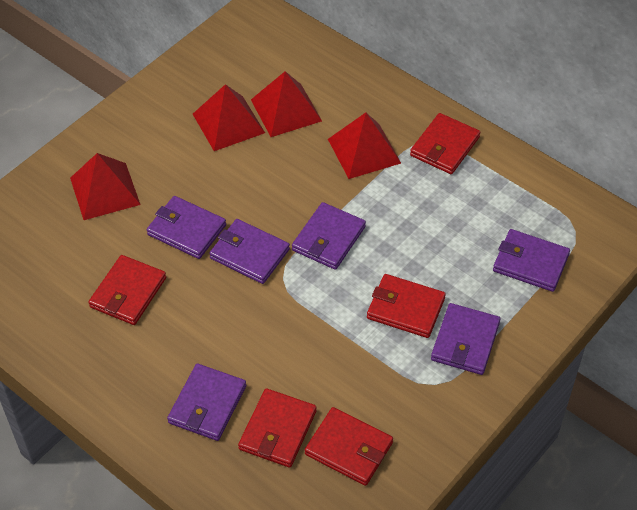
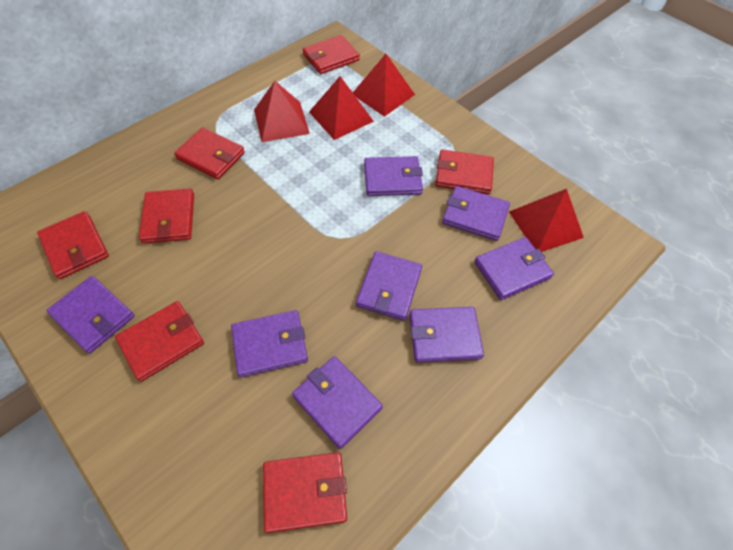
purple wallet: 6 -> 8
red wallet: 5 -> 7

